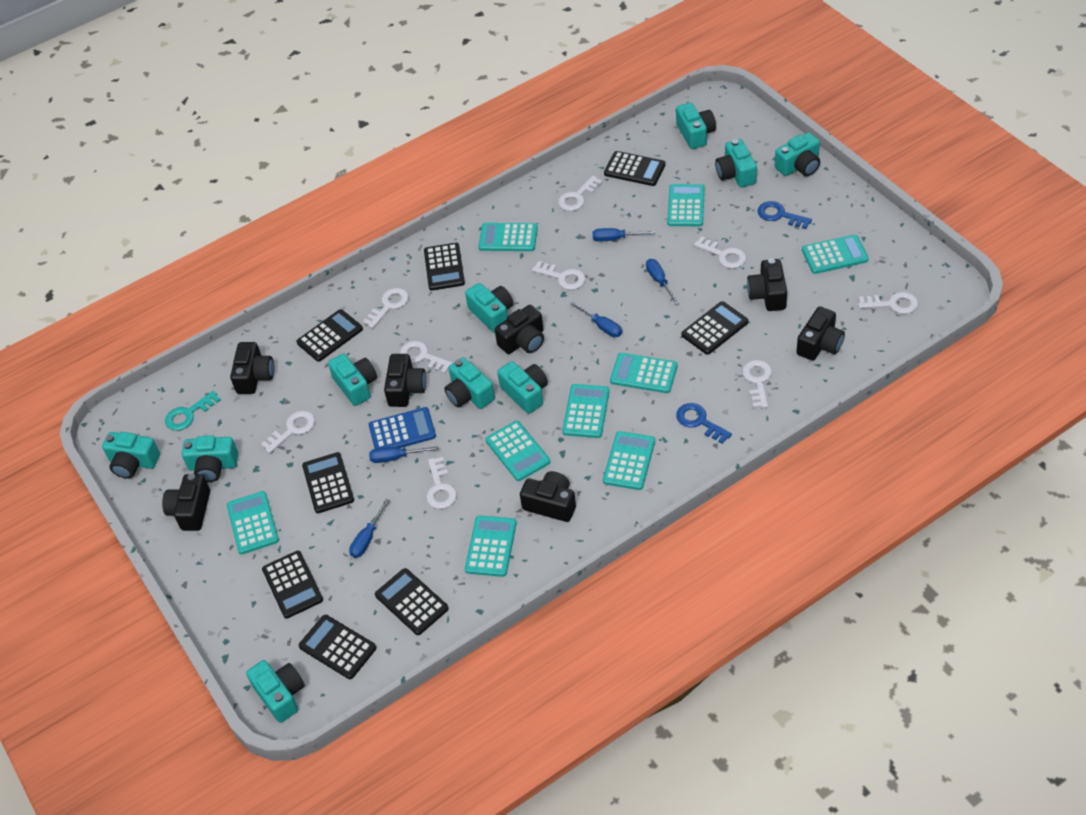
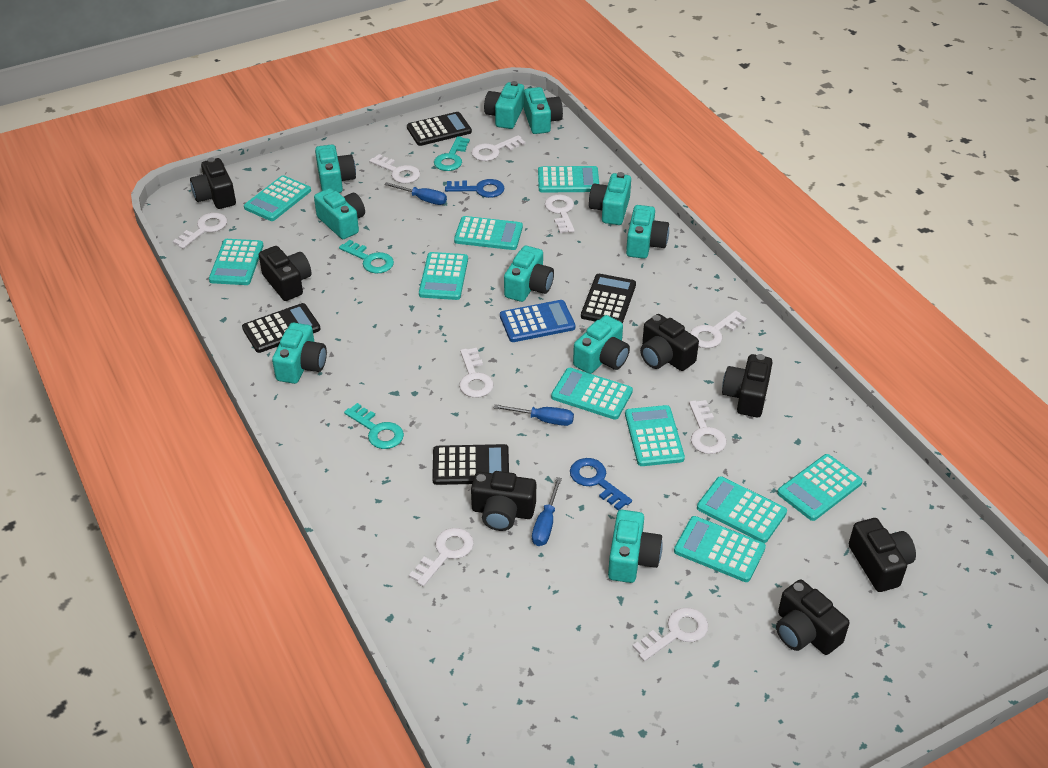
black calculator: 8 -> 4
blue screwdriver: 5 -> 3
turquoise calculator: 9 -> 10
turquoise key: 1 -> 3

